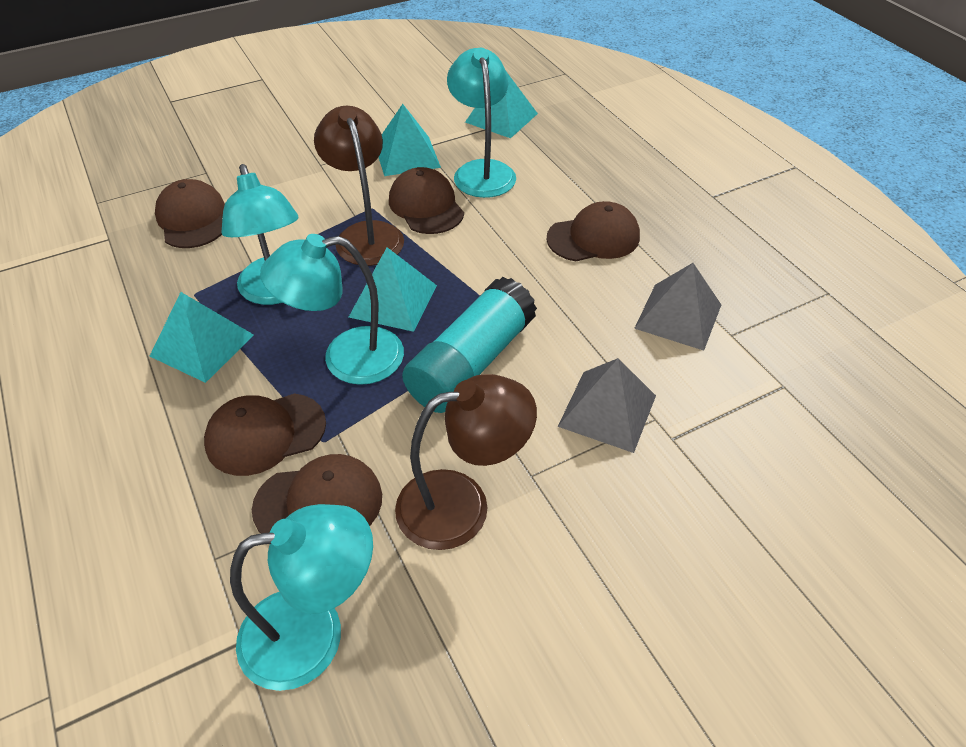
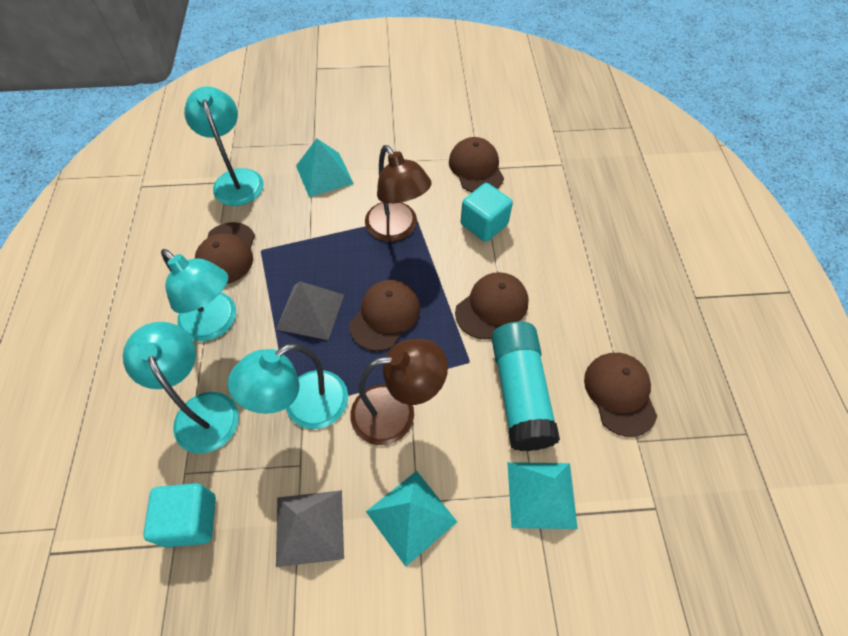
turquoise cube: 0 -> 2
turquoise pyramid: 4 -> 3

